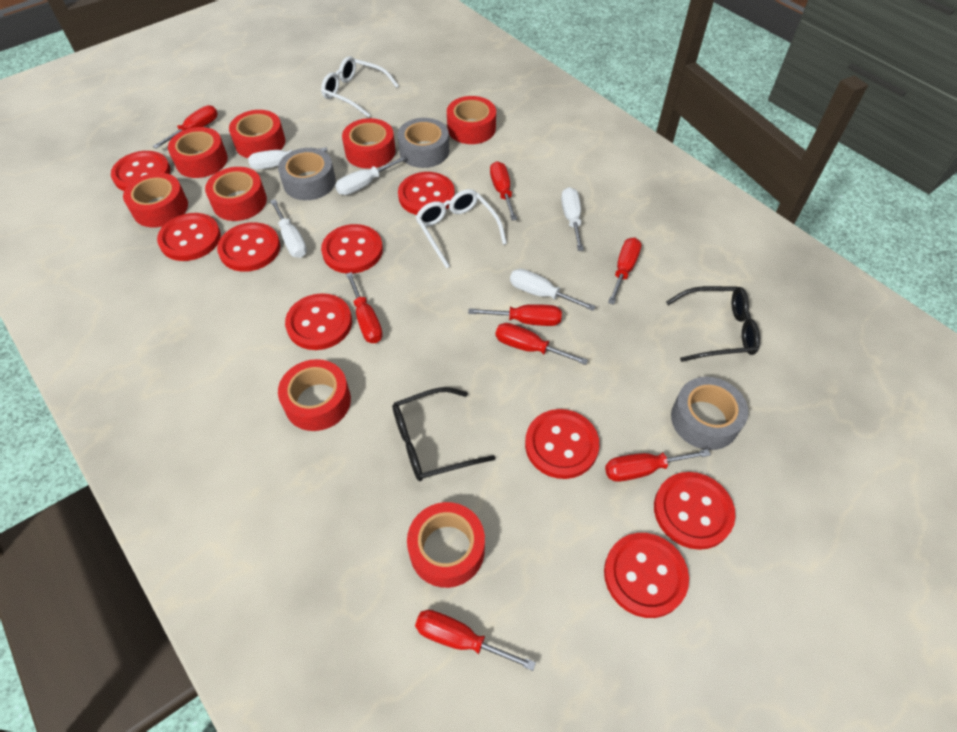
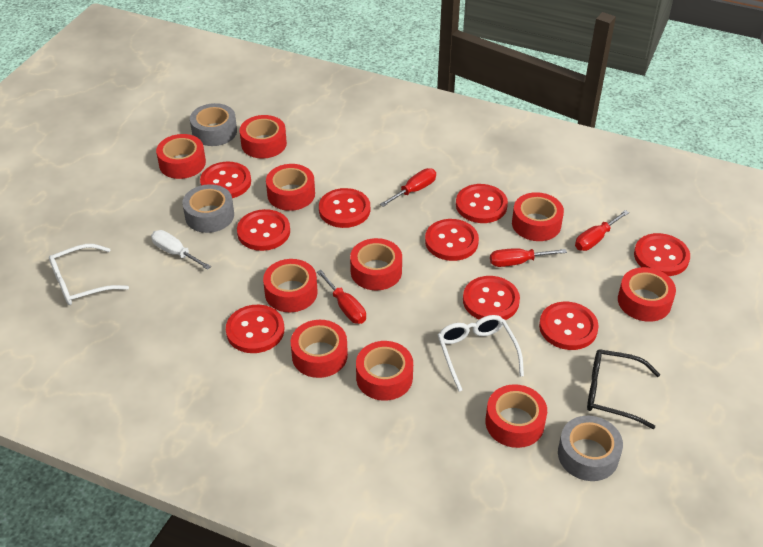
black glasses: 2 -> 1
red screwdriver: 8 -> 4
red tape: 8 -> 10
white screwdriver: 5 -> 1

